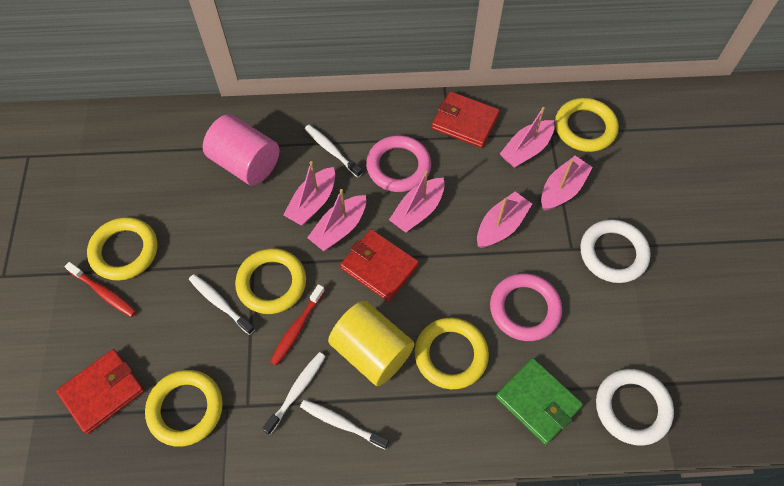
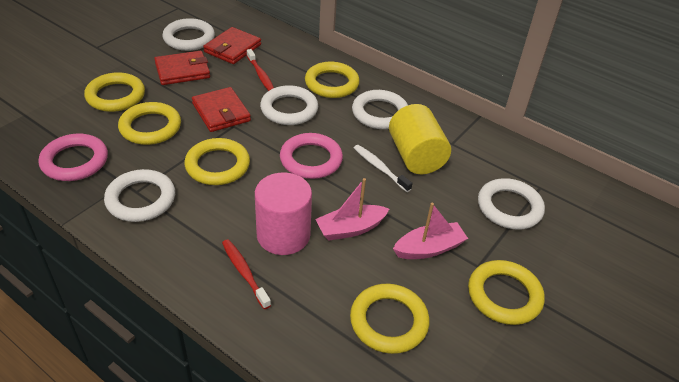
green wallet: 1 -> 0
pink boat: 6 -> 2
white ring: 2 -> 5
white toothbrush: 4 -> 1
yellow ring: 5 -> 6

